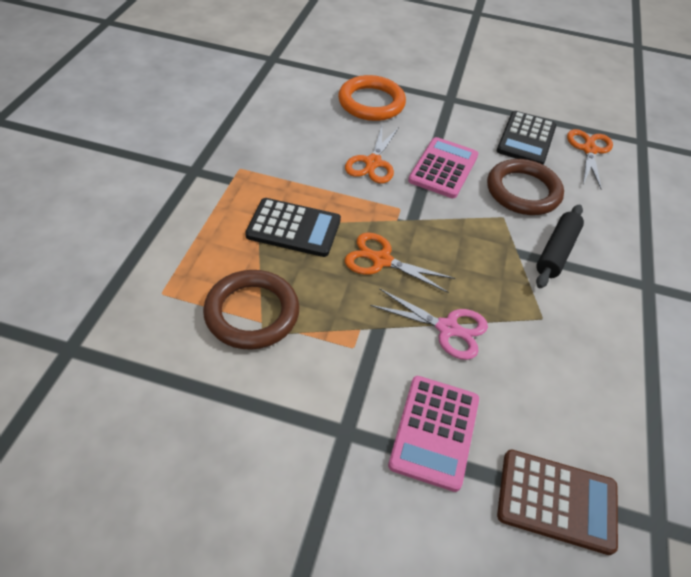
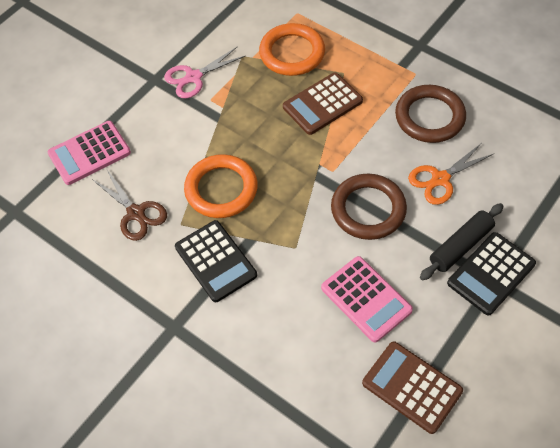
brown calculator: 1 -> 2
brown scissors: 0 -> 1
orange ring: 1 -> 2
orange scissors: 3 -> 1

